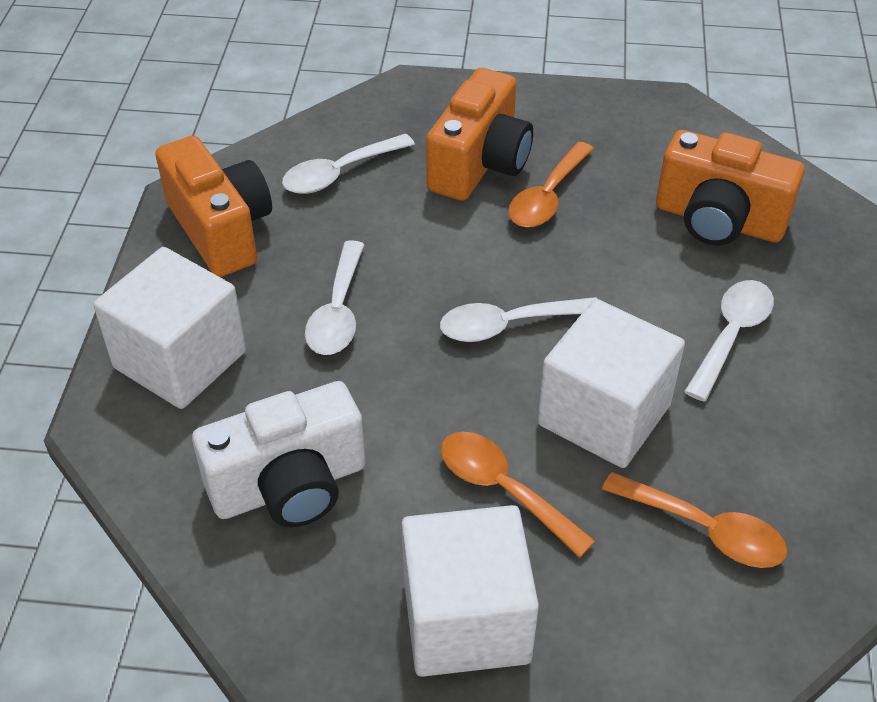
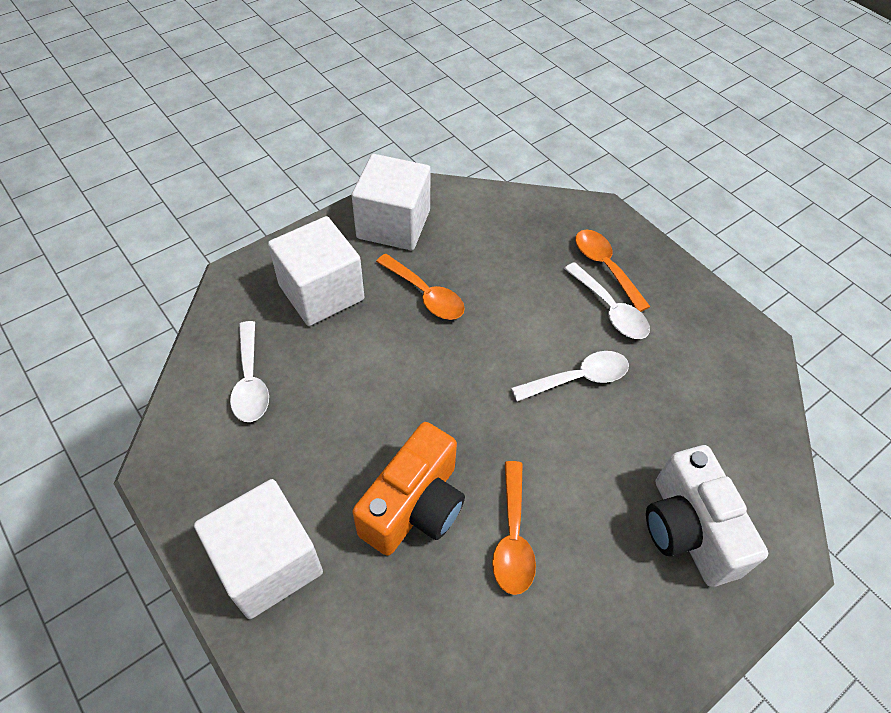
orange camera: 3 -> 1
white spoon: 4 -> 3

